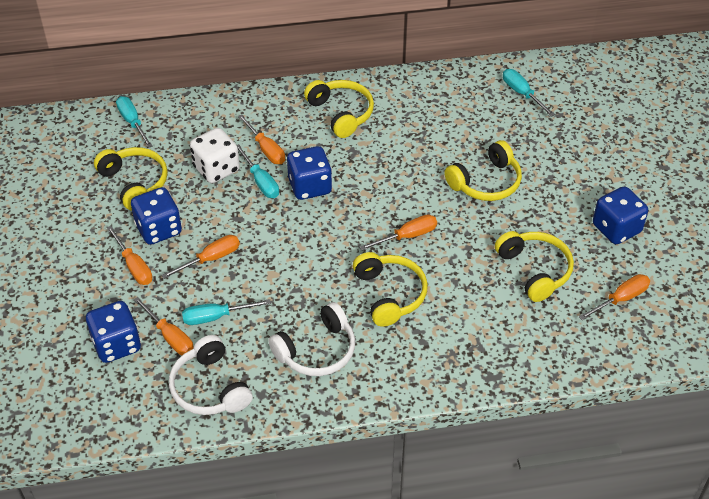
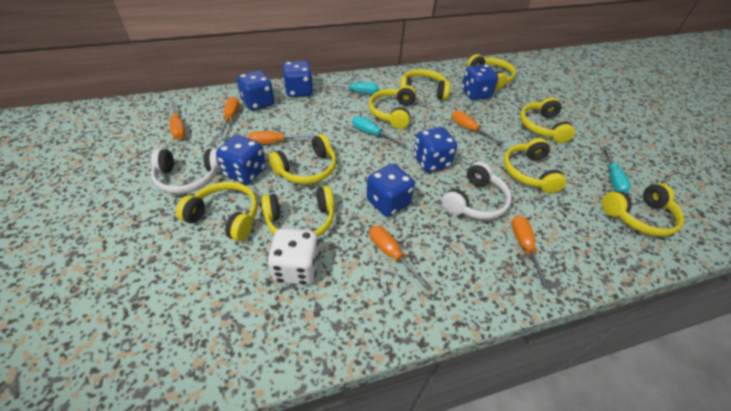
blue dice: 4 -> 6
turquoise screwdriver: 4 -> 3
yellow headphones: 5 -> 9

